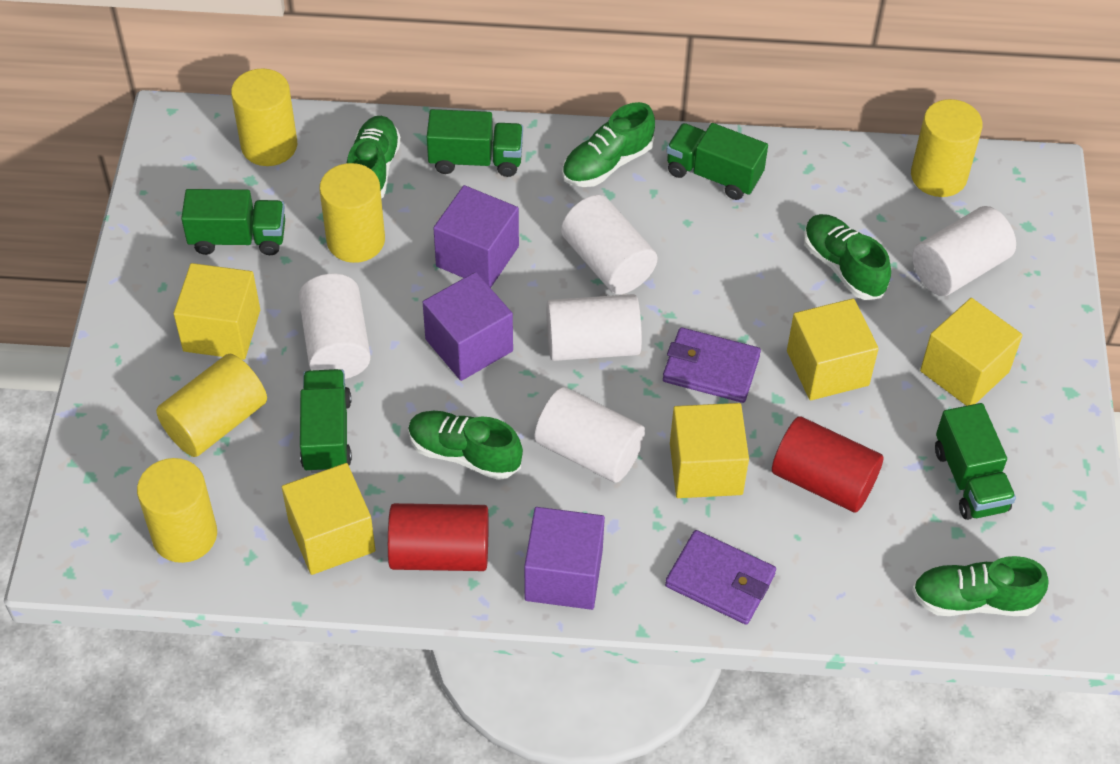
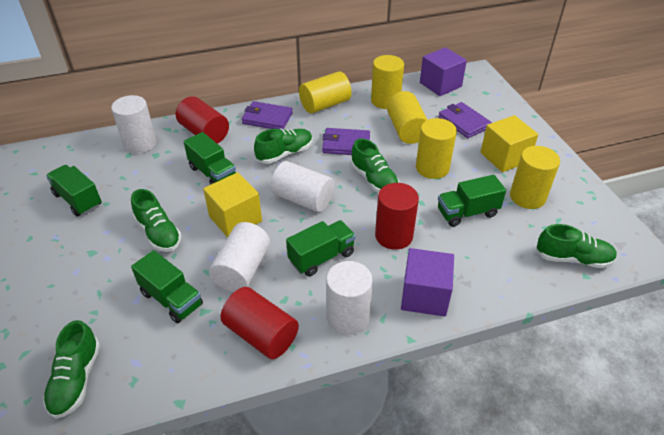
purple cube: 3 -> 2
purple wallet: 2 -> 3
red cylinder: 2 -> 3
white cylinder: 5 -> 4
yellow cube: 5 -> 2

